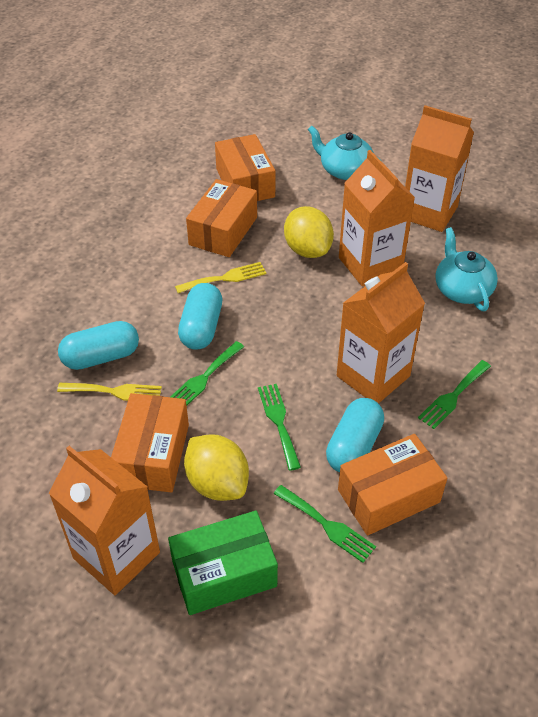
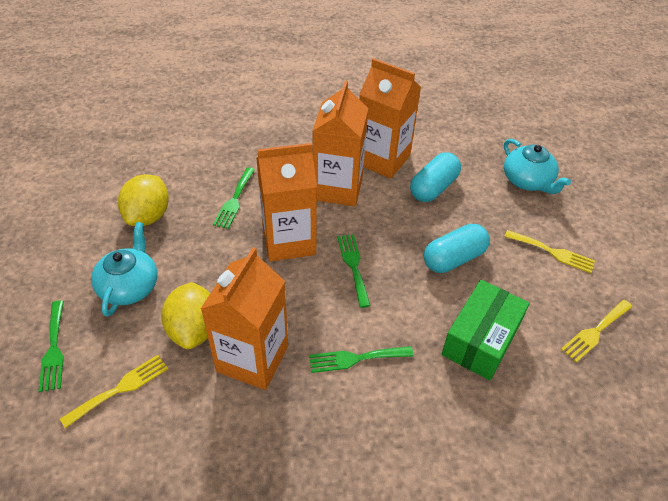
orange box: 4 -> 0
turquoise capsule: 3 -> 2
yellow fork: 2 -> 3

